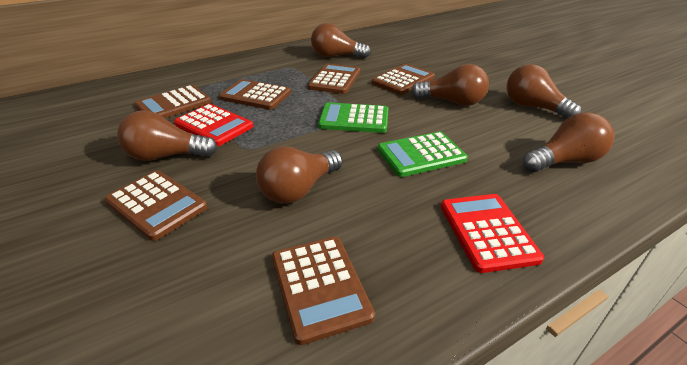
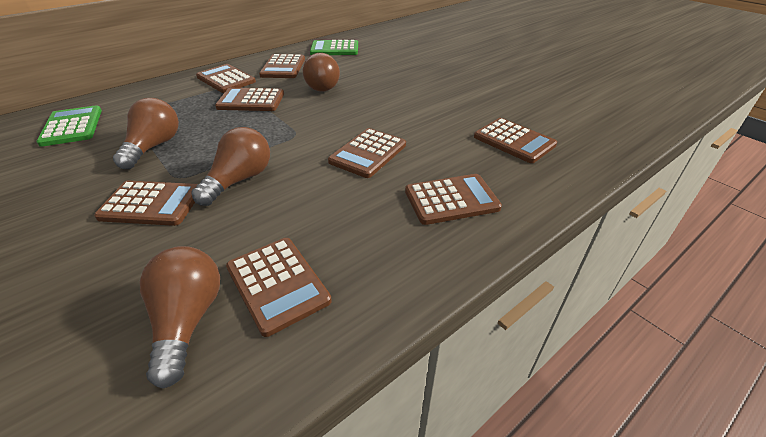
brown calculator: 6 -> 8
brown light bulb: 6 -> 4
red calculator: 2 -> 0

